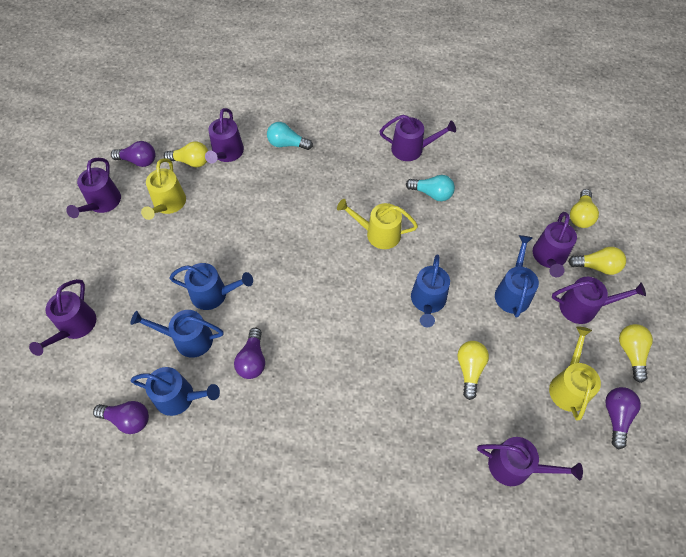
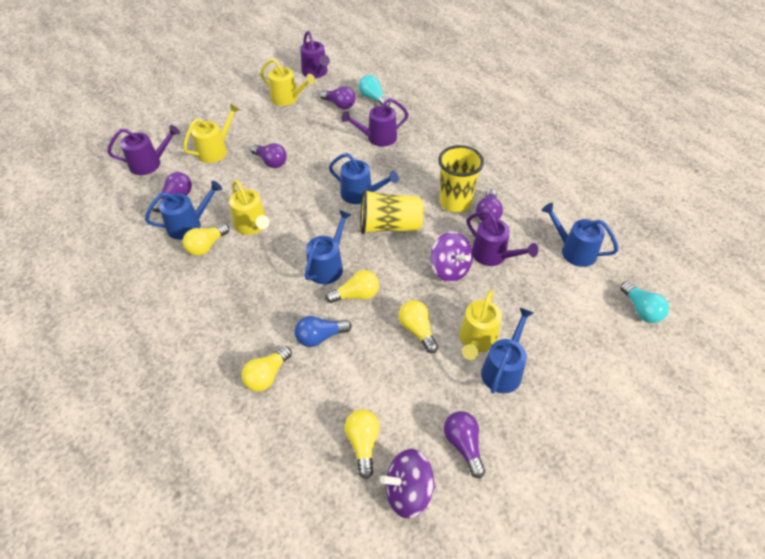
blue light bulb: 0 -> 1
purple light bulb: 4 -> 5
purple spinning top: 0 -> 2
purple watering can: 7 -> 4
yellow cup: 0 -> 2
yellow watering can: 3 -> 4

